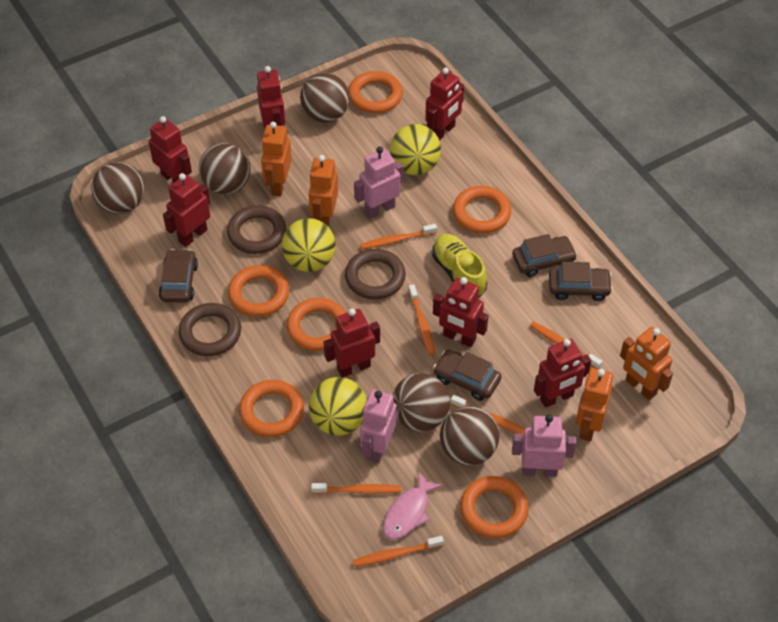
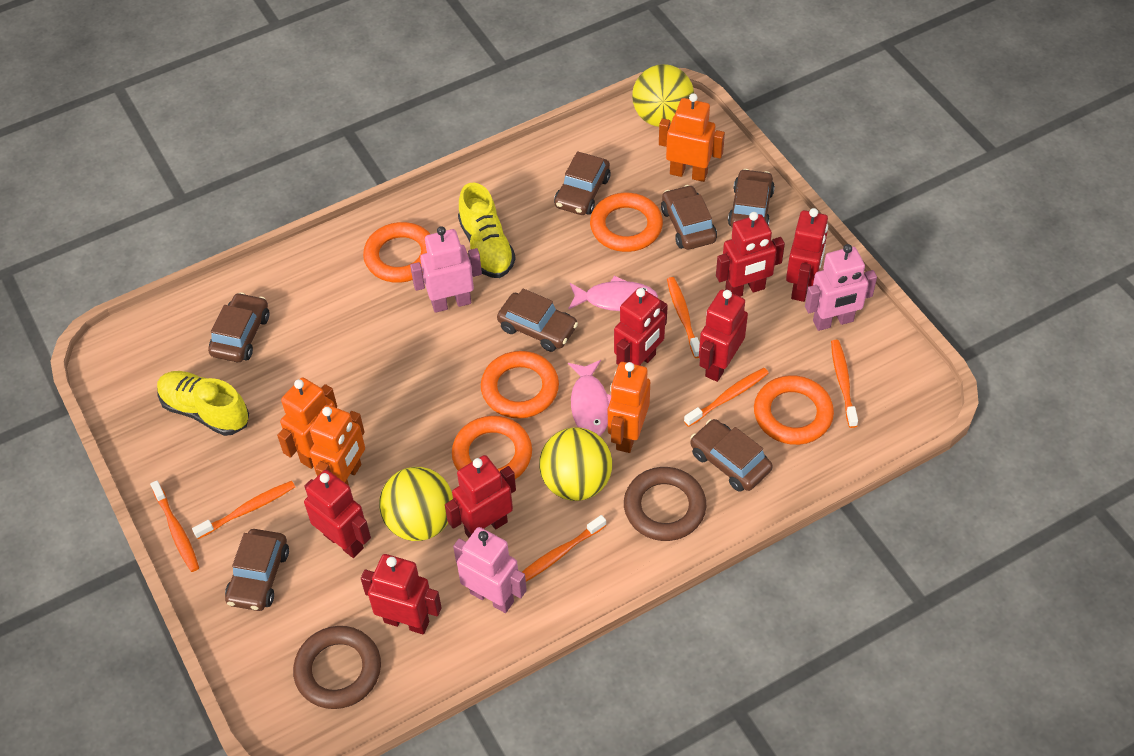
brown ball: 5 -> 0
brown car: 4 -> 7
brown ring: 3 -> 2
orange ring: 6 -> 5
pink fish: 1 -> 2
yellow shoe: 1 -> 2

